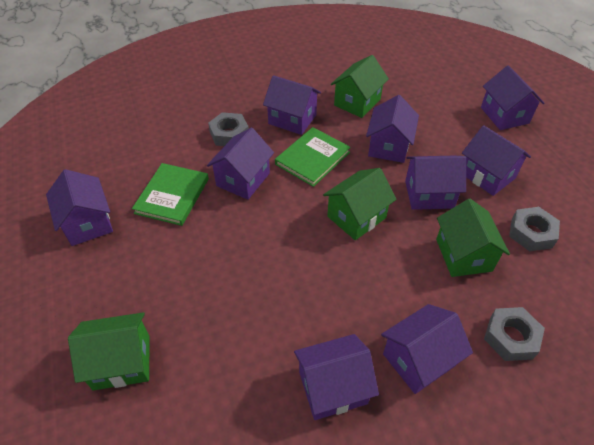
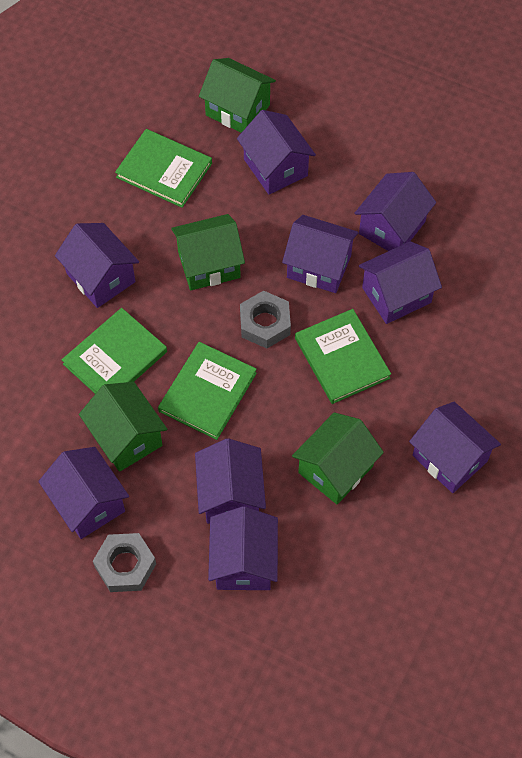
green book: 2 -> 4
grey nut: 3 -> 2

